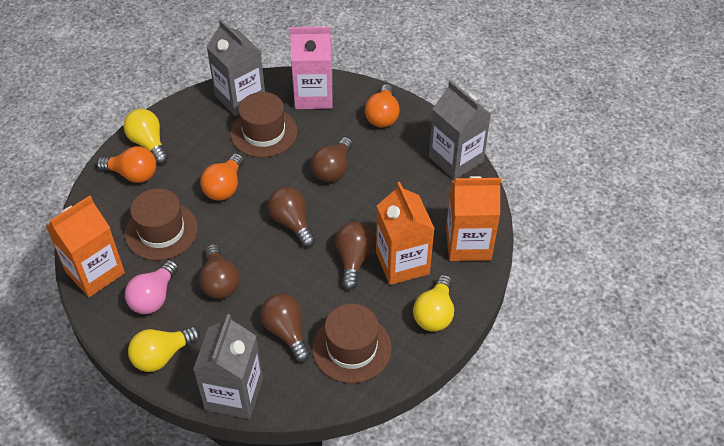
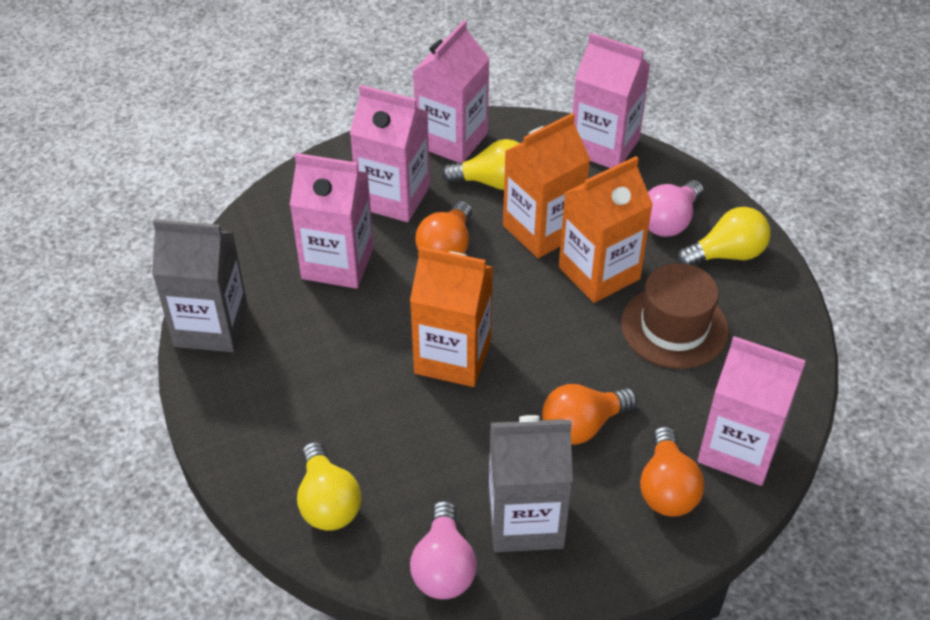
brown hat: 3 -> 1
brown light bulb: 5 -> 0
grey carton: 3 -> 2
pink carton: 1 -> 5
pink light bulb: 1 -> 2

